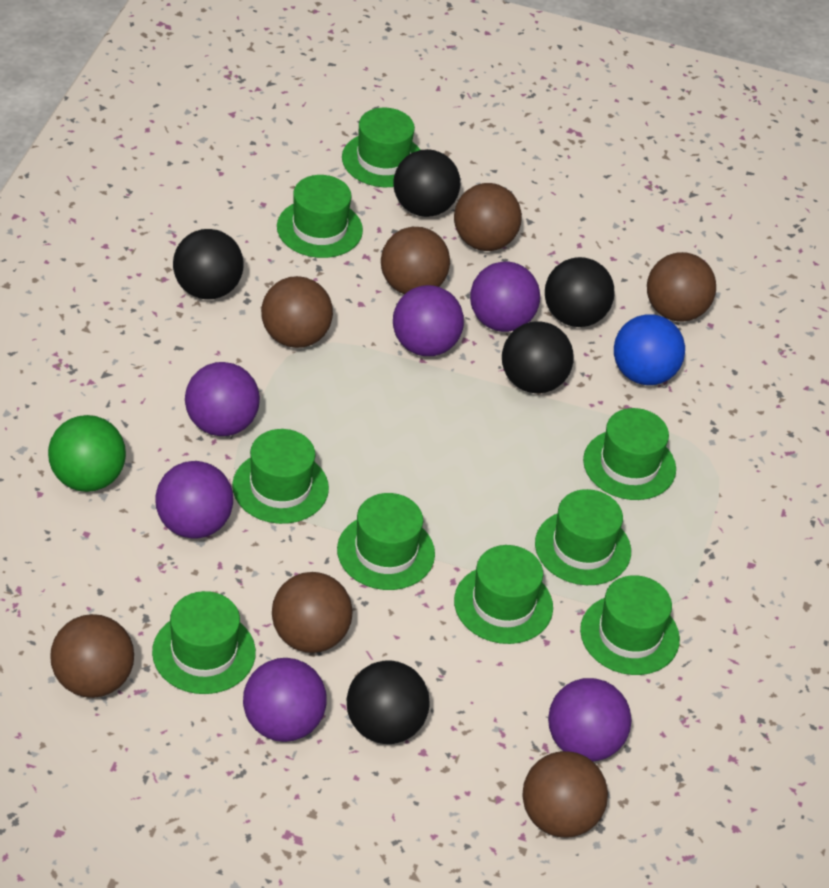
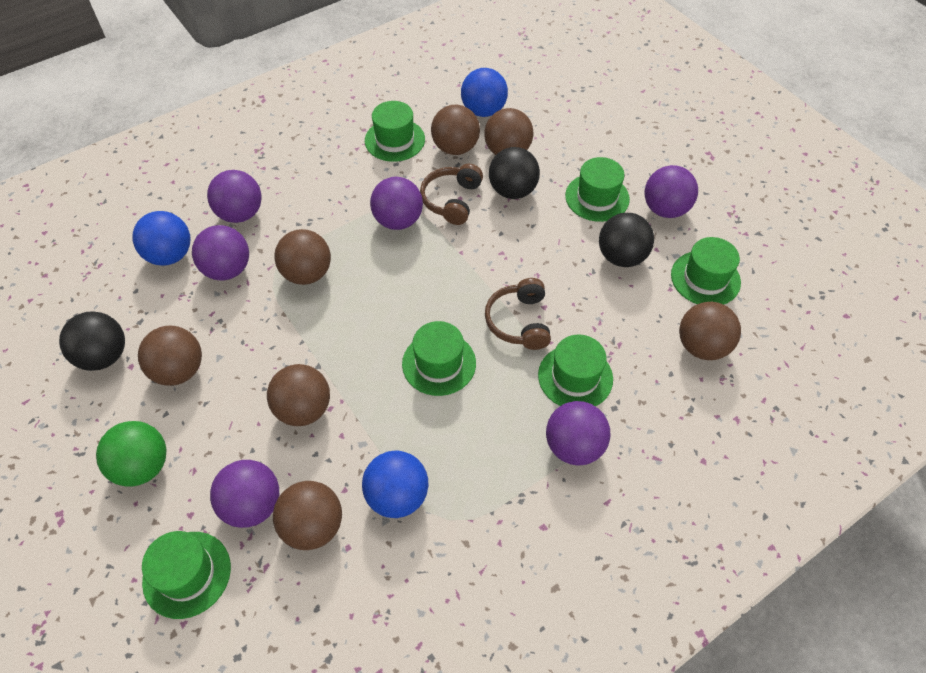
black ball: 5 -> 3
blue ball: 1 -> 3
brown headphones: 0 -> 2
green hat: 9 -> 6

